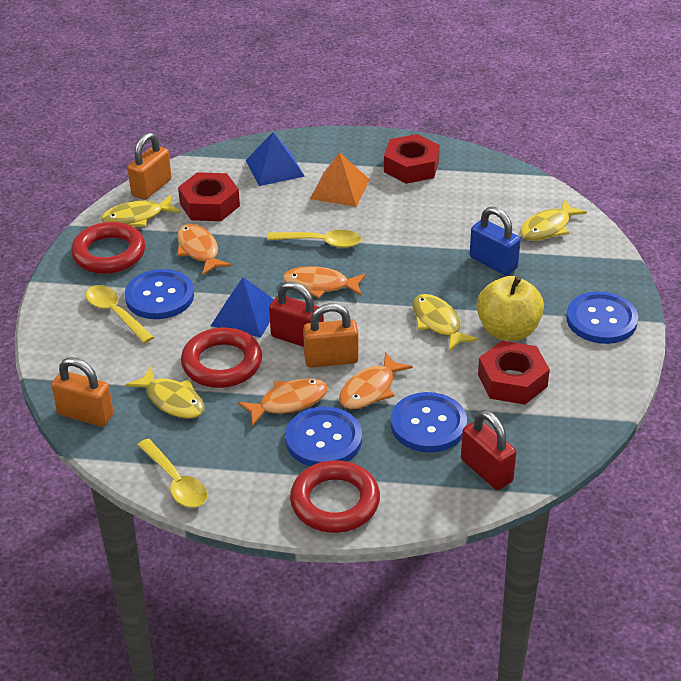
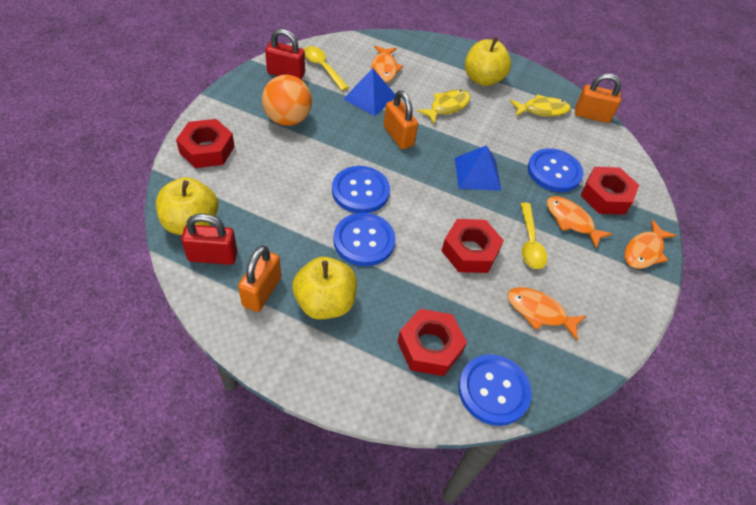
blue padlock: 1 -> 0
orange ball: 0 -> 1
orange pyramid: 1 -> 0
red nut: 3 -> 4
red ring: 3 -> 0
yellow apple: 1 -> 3
yellow fish: 4 -> 2
yellow spoon: 3 -> 2

